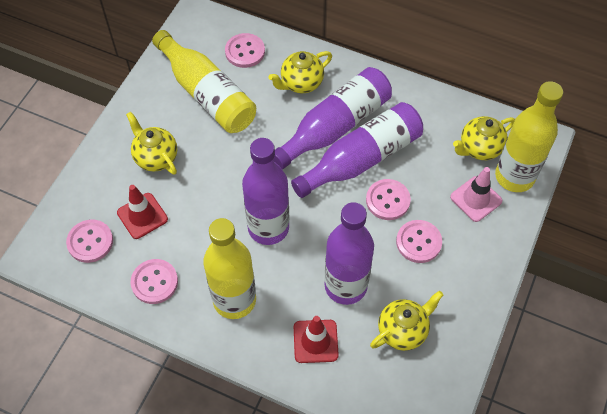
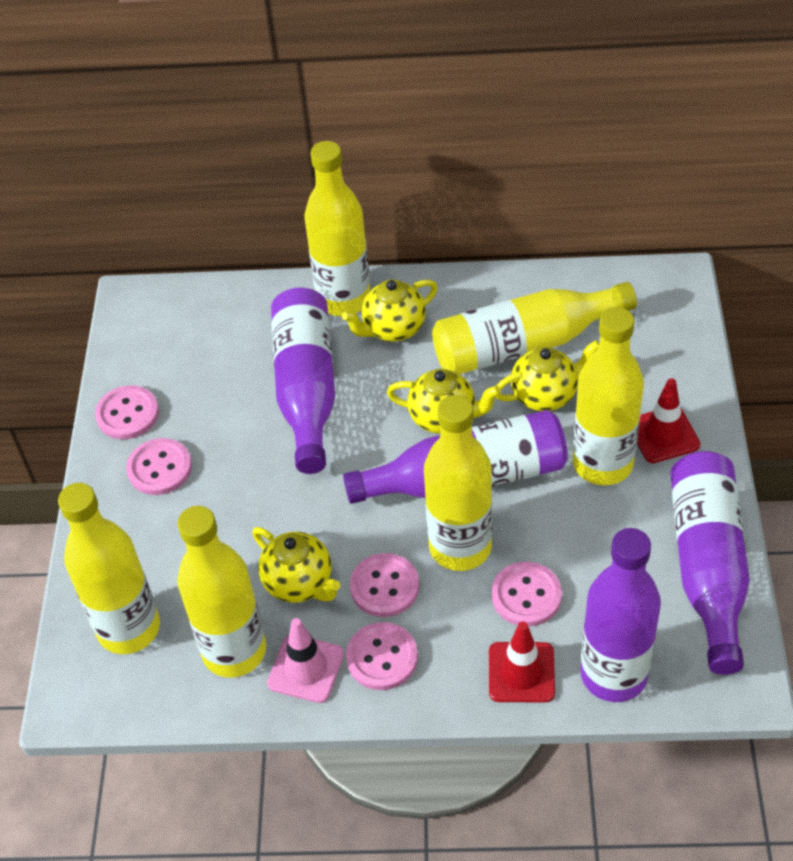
yellow bottle: 3 -> 6

